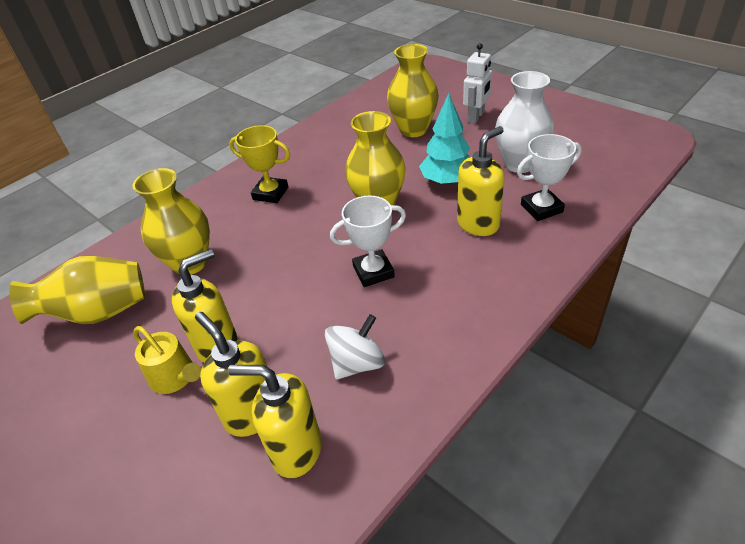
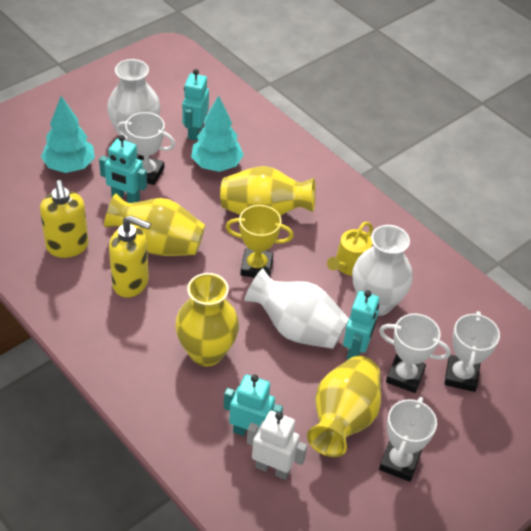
turquoise robot: 0 -> 4
turquoise tree: 1 -> 2
white spinning top: 1 -> 0
white trophy: 2 -> 4
white vase: 1 -> 3
yellow soap dispenser: 4 -> 2

